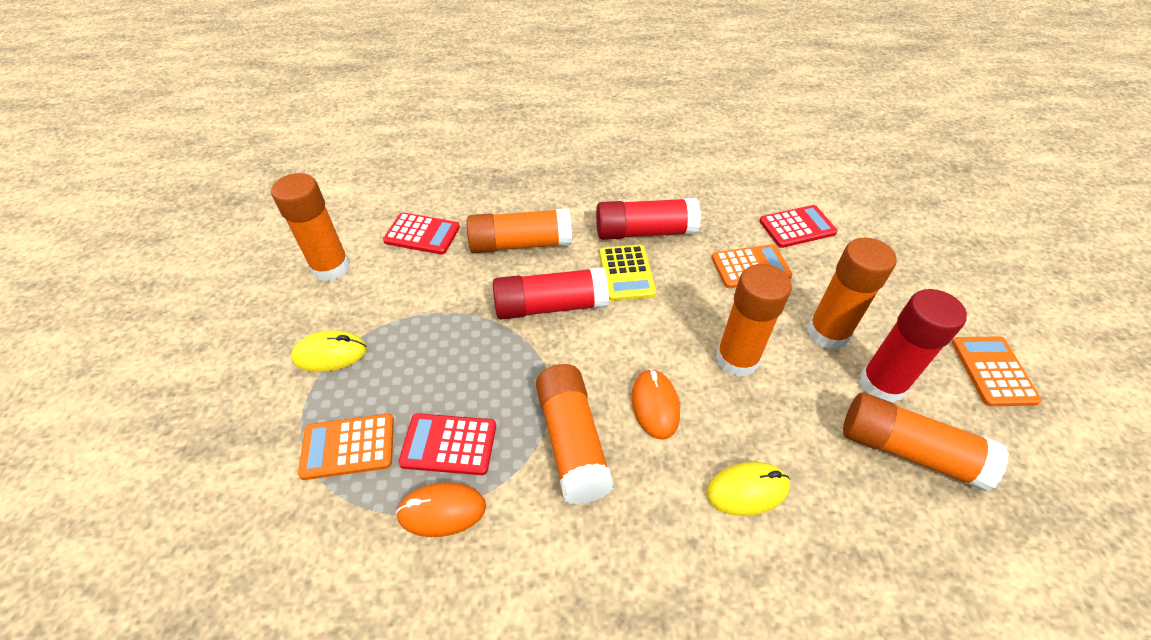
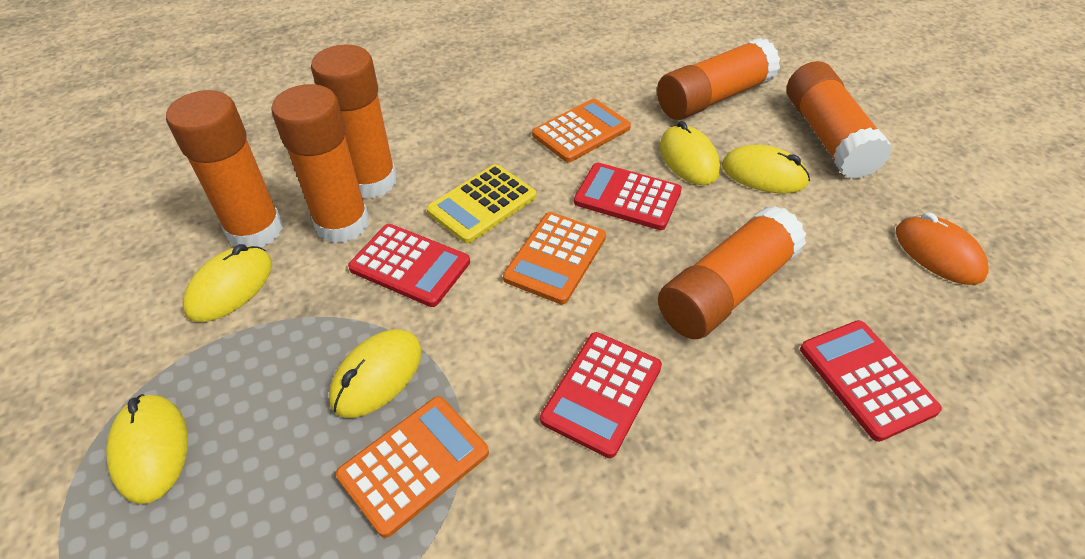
orange mouse: 2 -> 1
red calculator: 3 -> 4
red glue stick: 3 -> 0
yellow mouse: 2 -> 5

